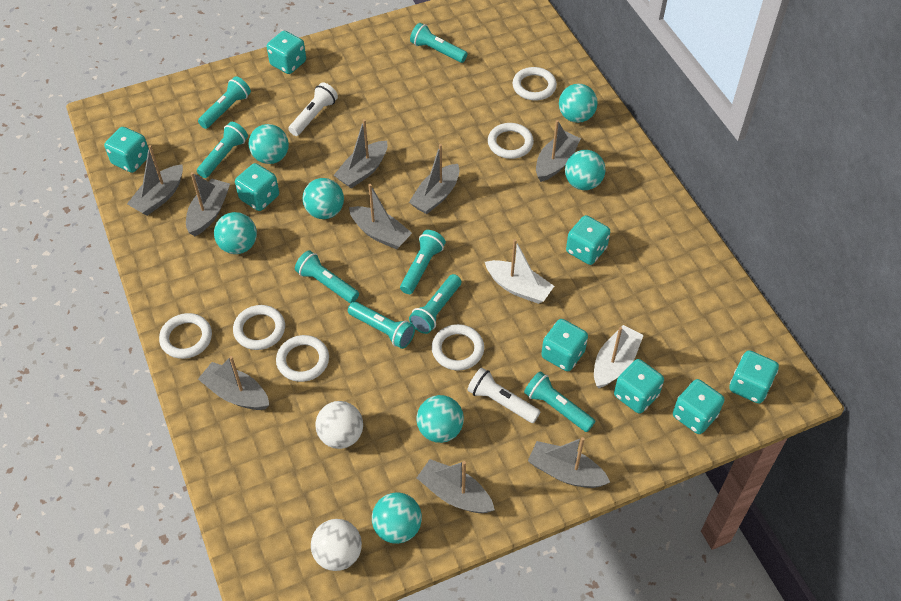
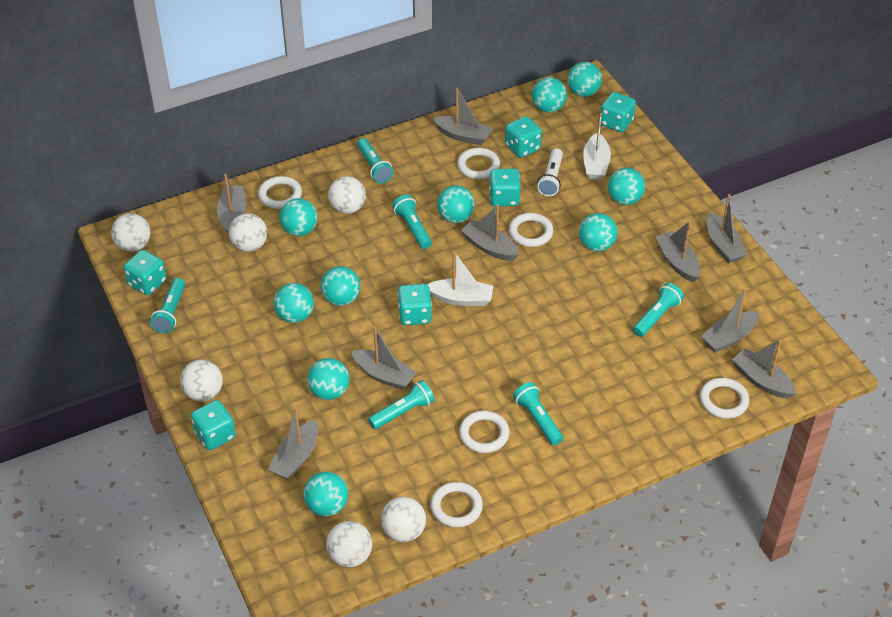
turquoise ball: 7 -> 10
turquoise dice: 8 -> 6
turquoise flashlight: 8 -> 6
white ball: 2 -> 6
white flashlight: 2 -> 1

